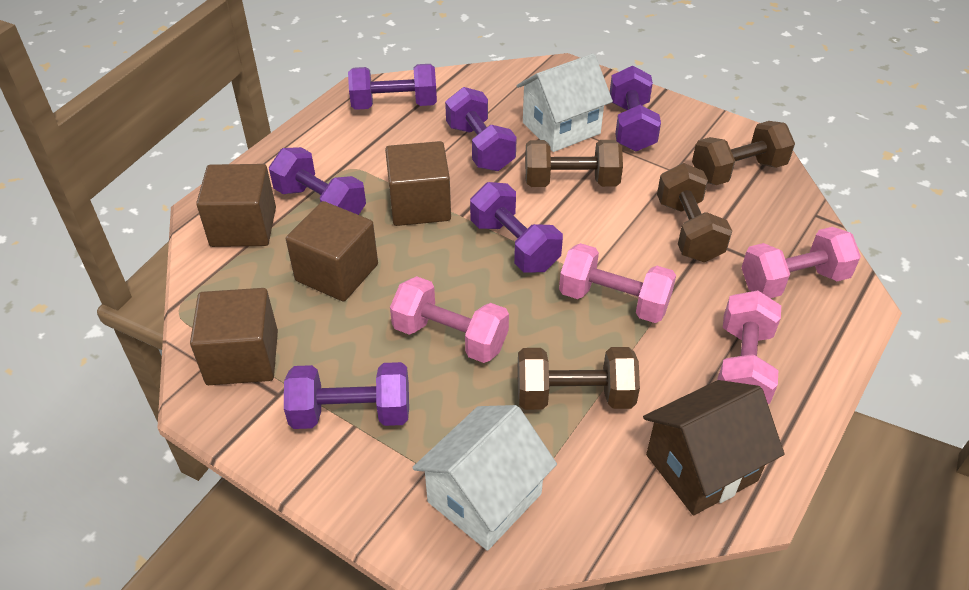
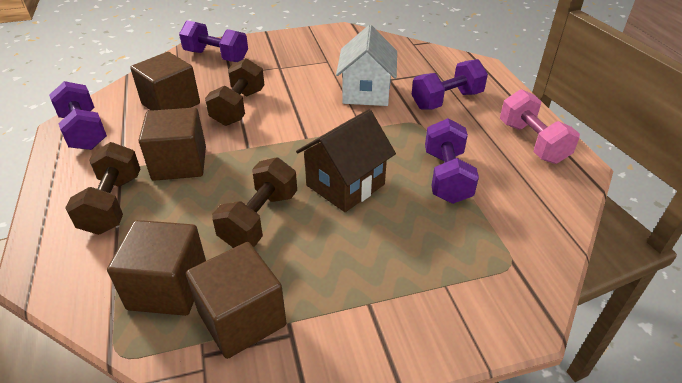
brown dumbbell: 4 -> 3
pink dumbbell: 4 -> 1
purple dumbbell: 6 -> 4
white house: 2 -> 1

